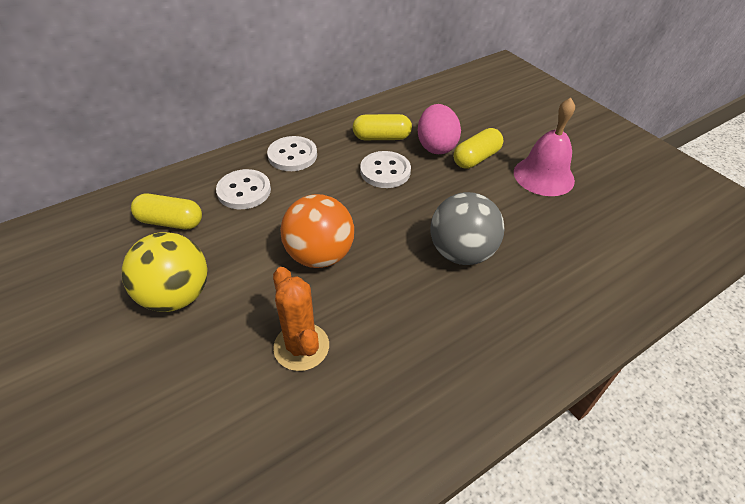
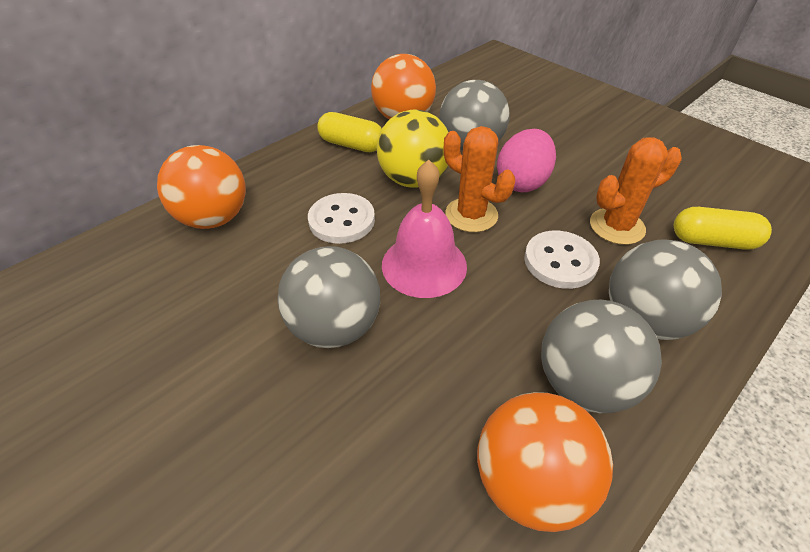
grey ball: 1 -> 4
orange ball: 1 -> 3
orange cactus: 1 -> 2
white button: 3 -> 2
yellow capsule: 3 -> 2

